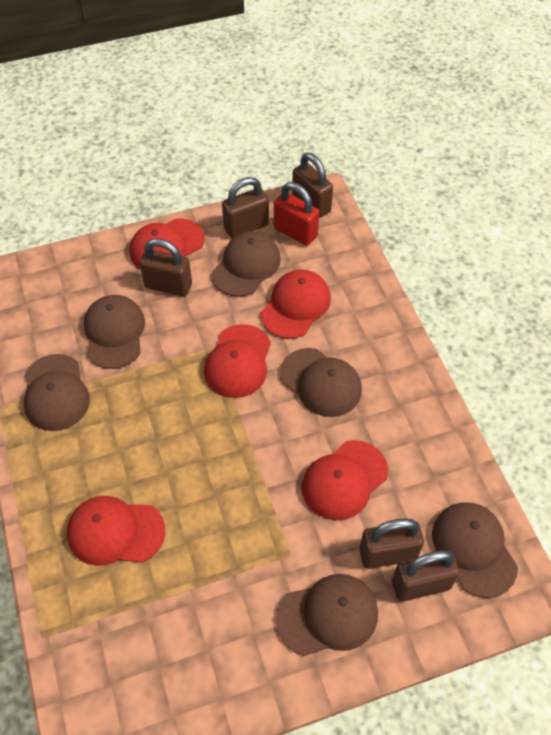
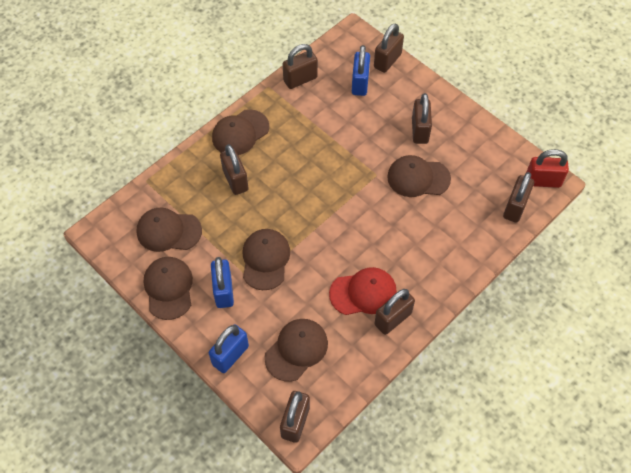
blue padlock: 0 -> 3
brown padlock: 5 -> 7
red cap: 5 -> 1

